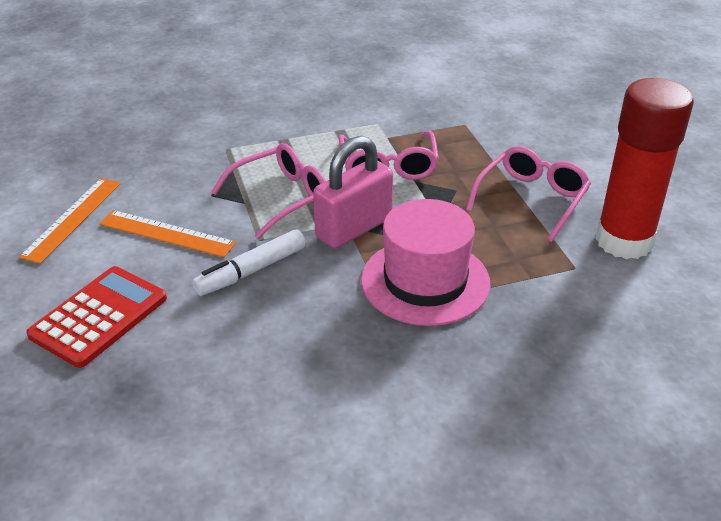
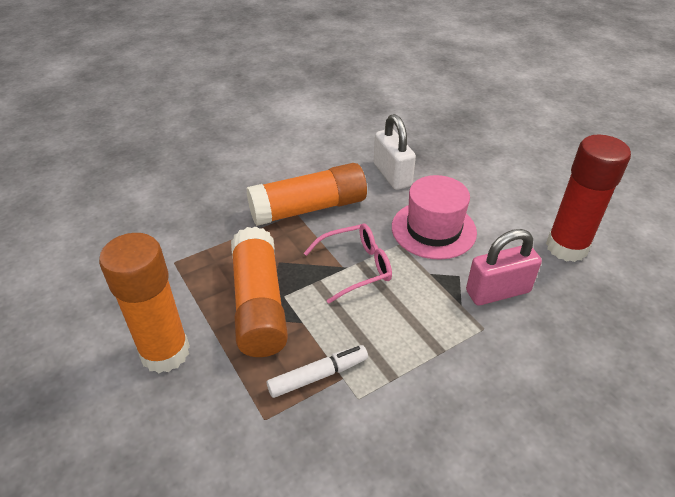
orange glue stick: 0 -> 3
orange ruler: 2 -> 0
pink glasses: 3 -> 1
red calculator: 1 -> 0
white padlock: 0 -> 1

